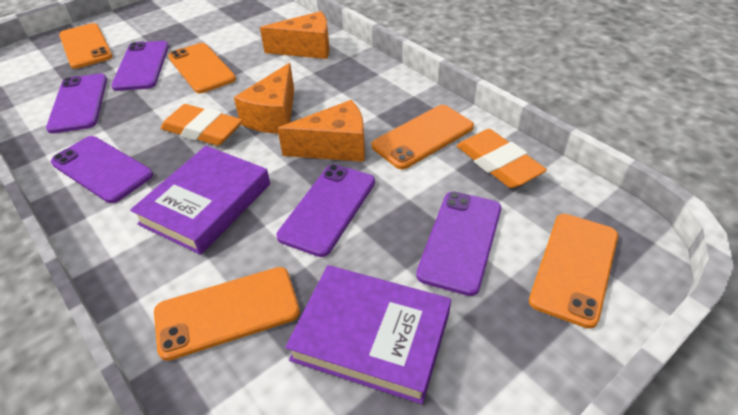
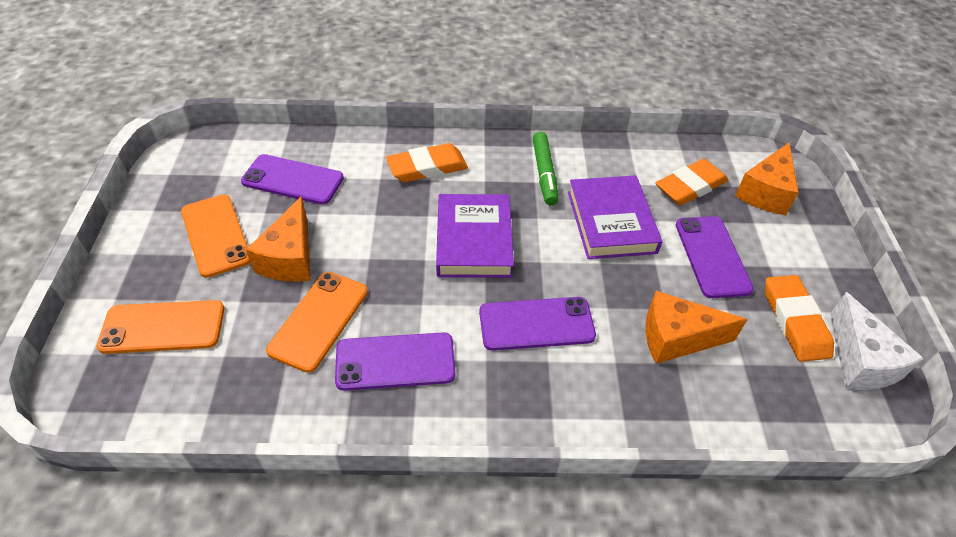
green marker: 0 -> 1
orange eraser: 2 -> 3
orange phone: 5 -> 3
purple phone: 5 -> 4
white cheese: 0 -> 1

